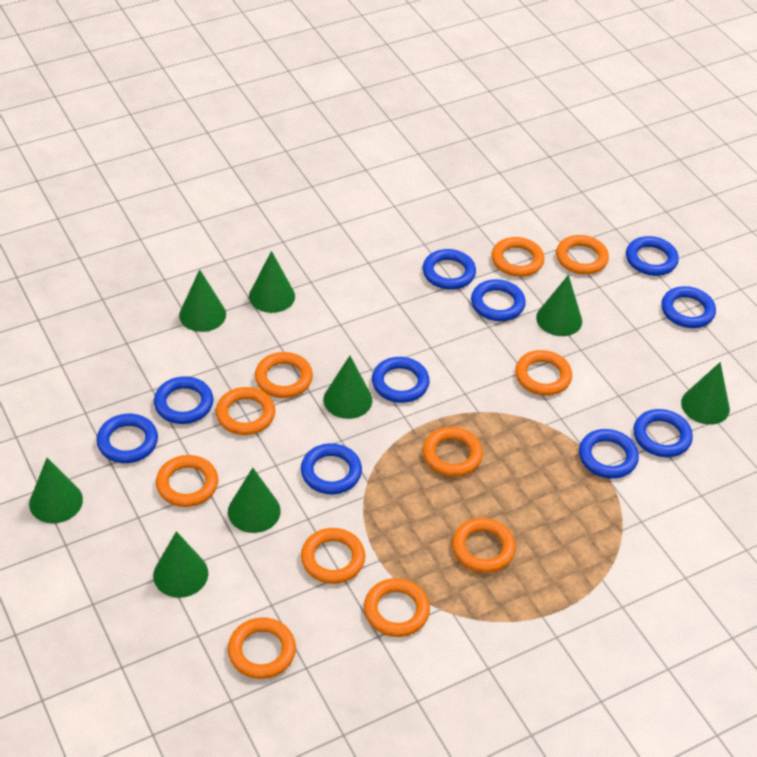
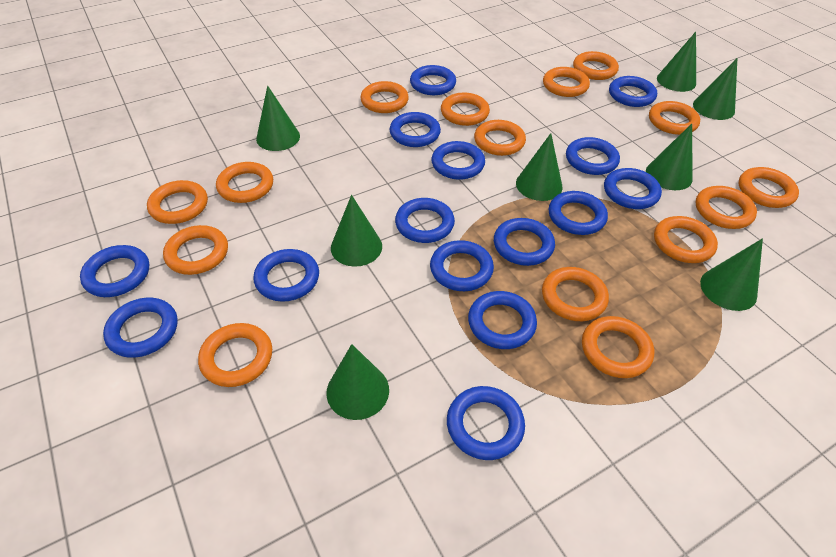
blue ring: 10 -> 15
orange ring: 11 -> 15

